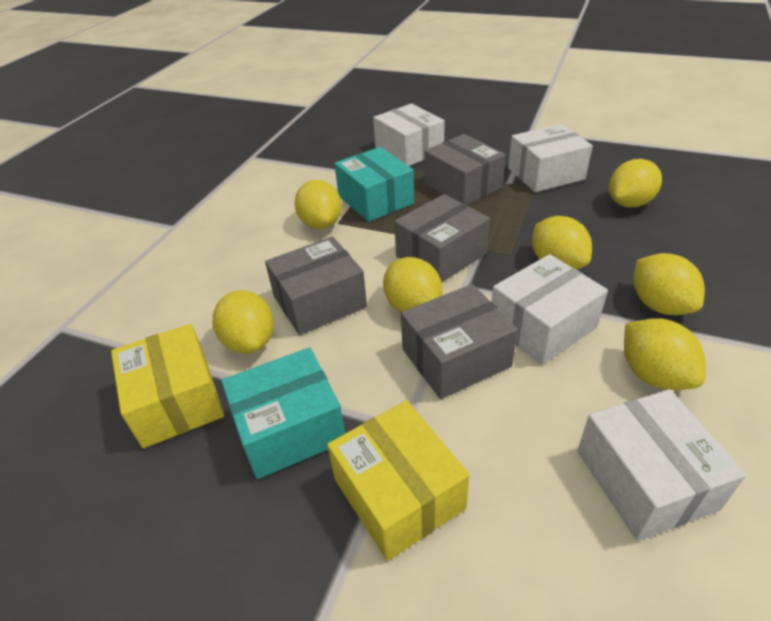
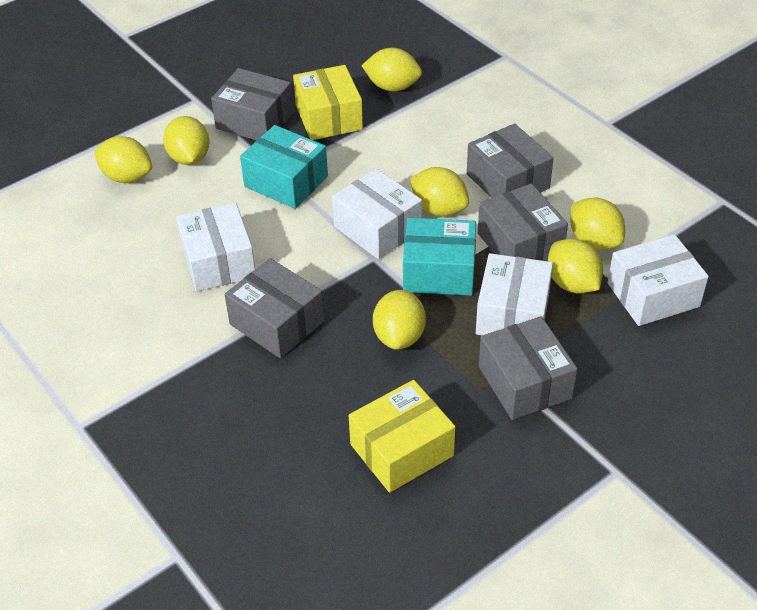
grey box: 4 -> 5

